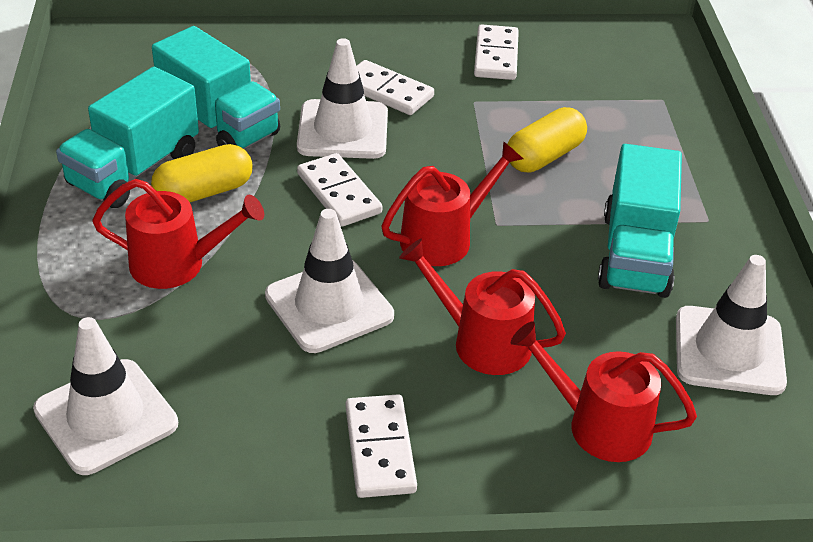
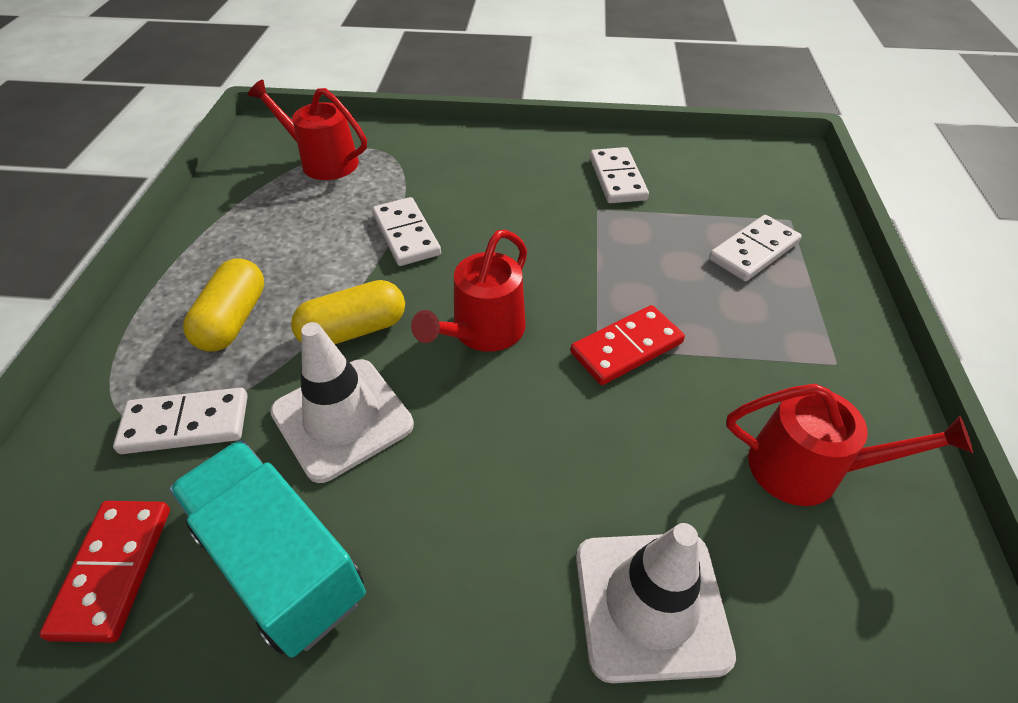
red domino: 0 -> 2
red watering can: 4 -> 3
turquoise truck: 3 -> 1
white traffic cone: 4 -> 2

